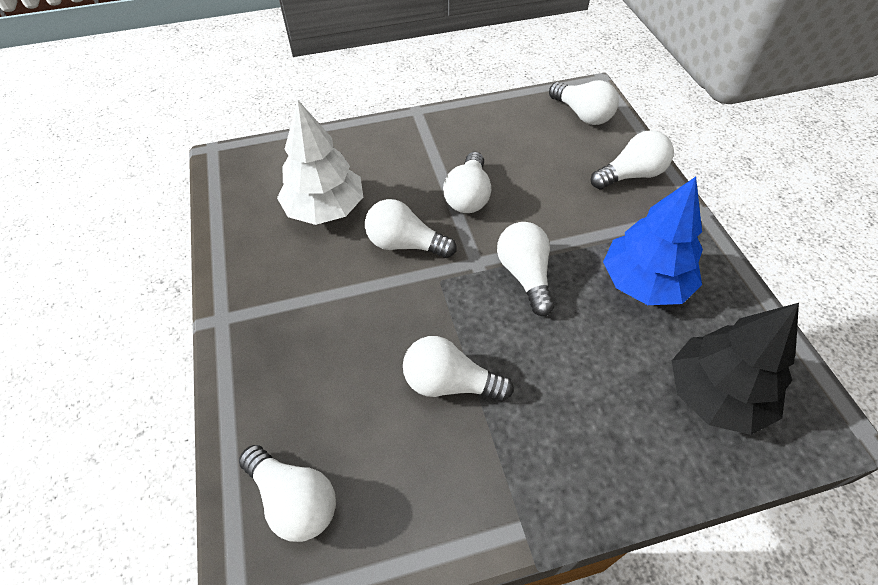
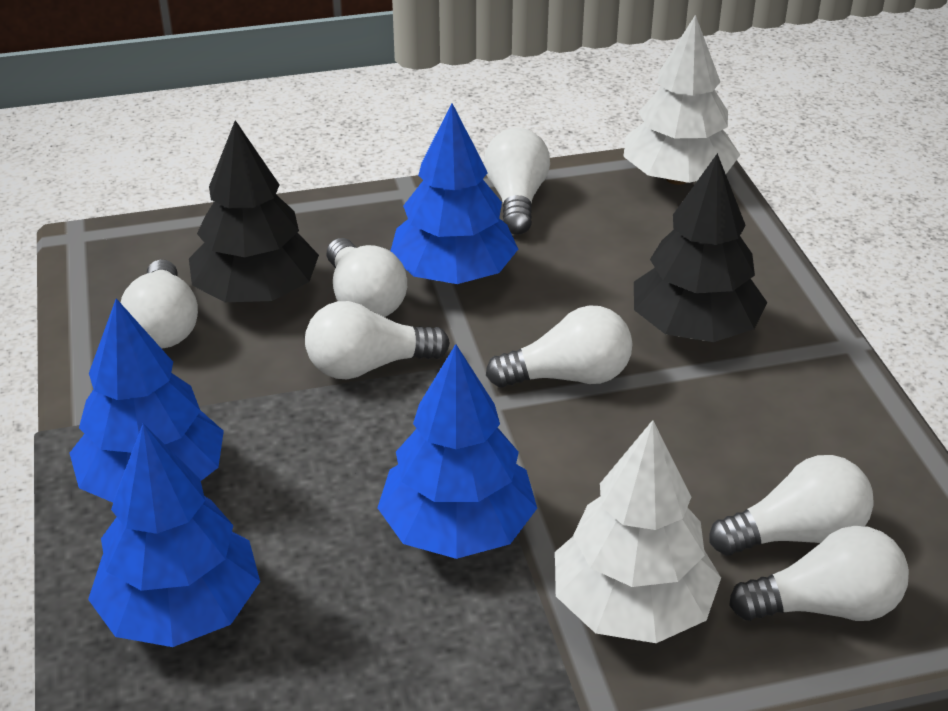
black tree: 1 -> 2
blue tree: 1 -> 4
white tree: 1 -> 2

